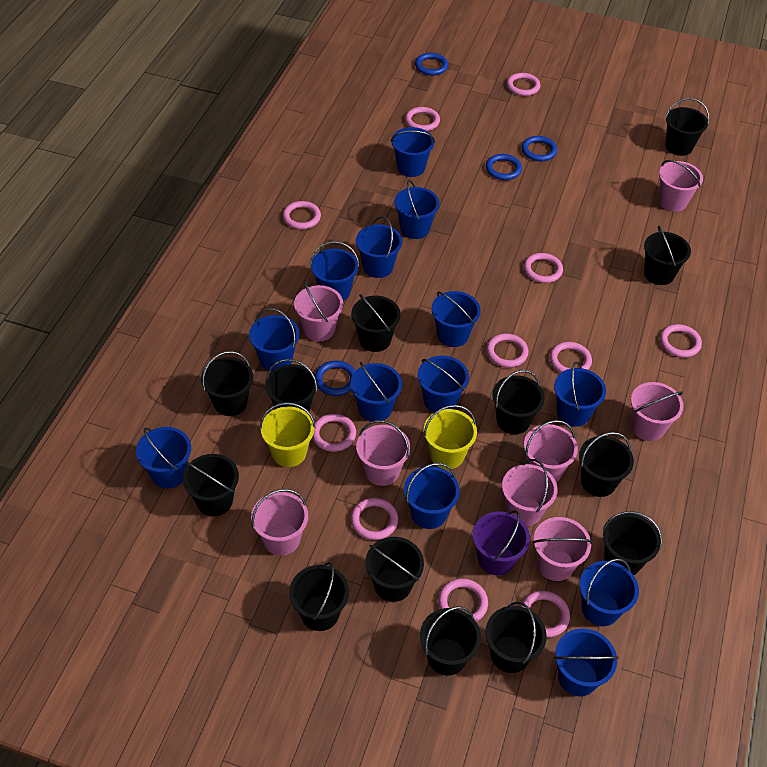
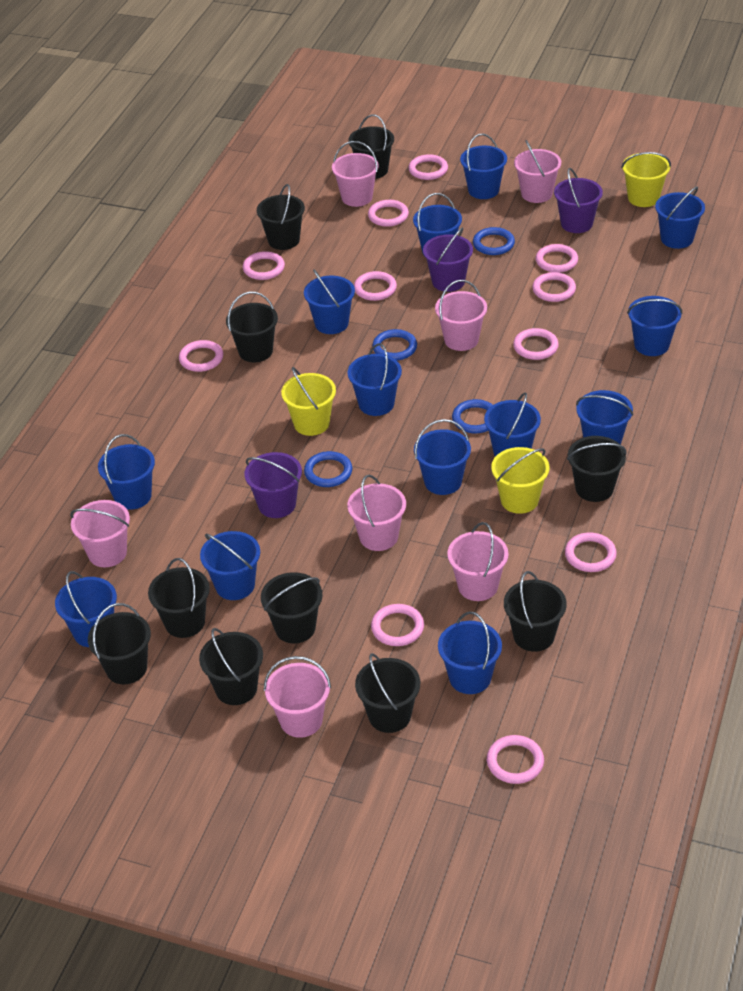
black bucket: 13 -> 10
pink bucket: 8 -> 7
purple bucket: 1 -> 3
yellow bucket: 2 -> 3

